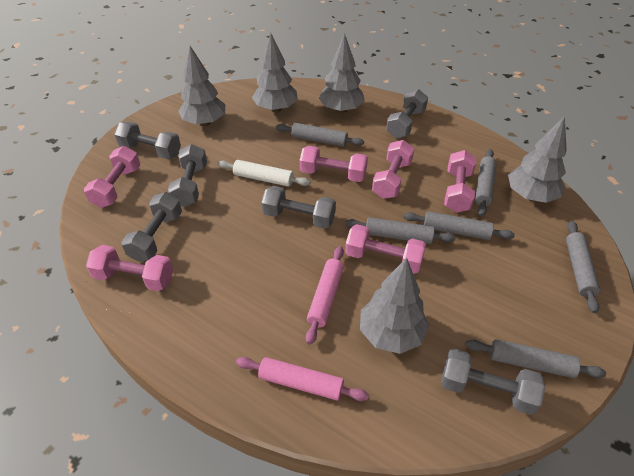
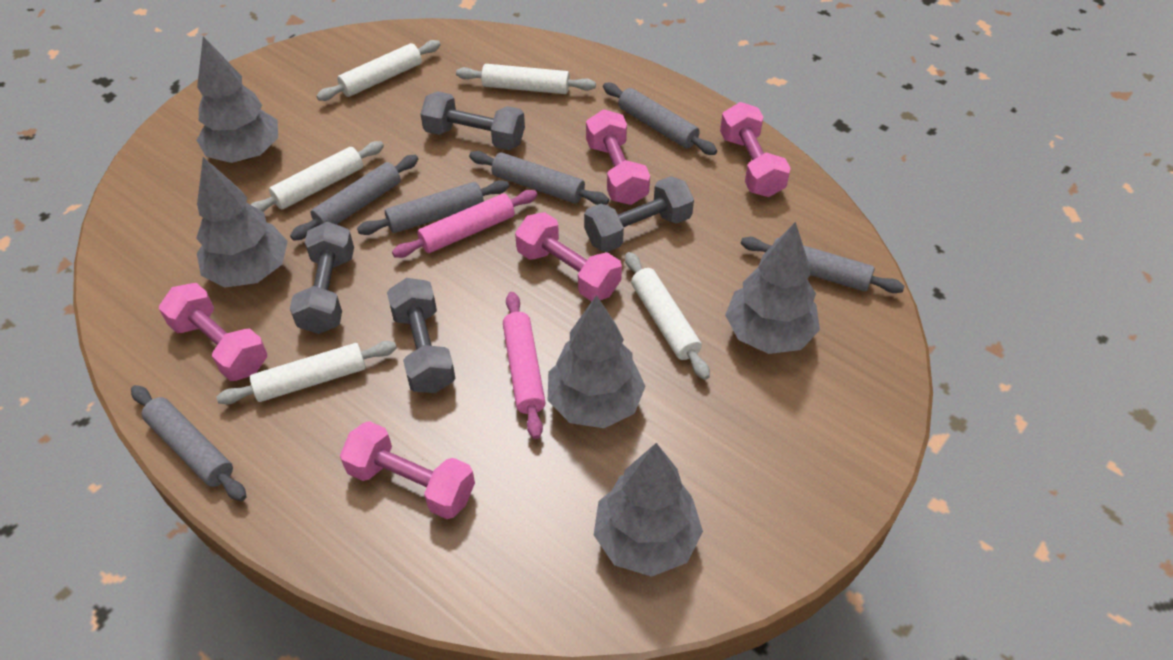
grey dumbbell: 6 -> 4
pink dumbbell: 6 -> 5
white rolling pin: 1 -> 5

